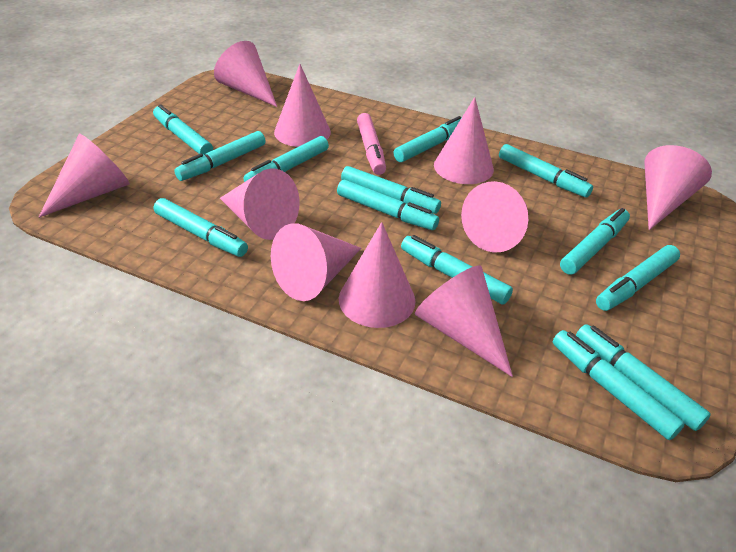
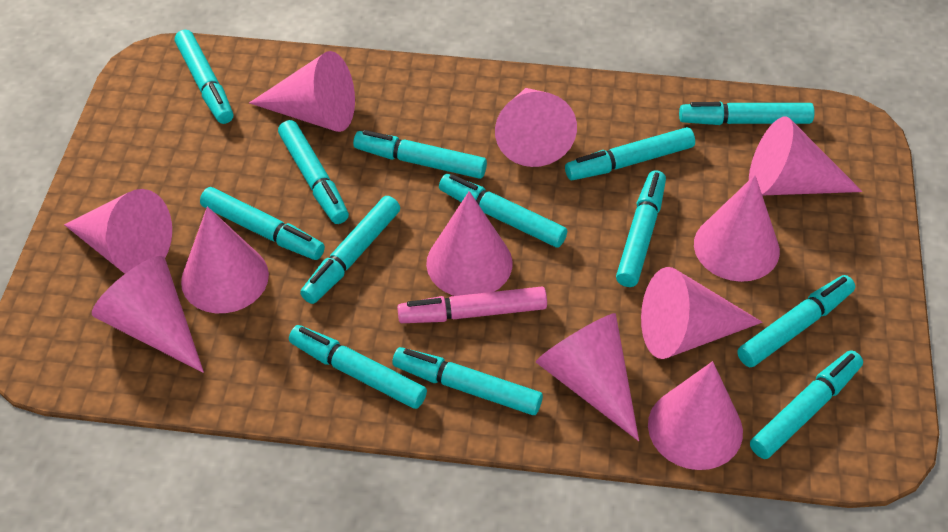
pink cone: 10 -> 11

